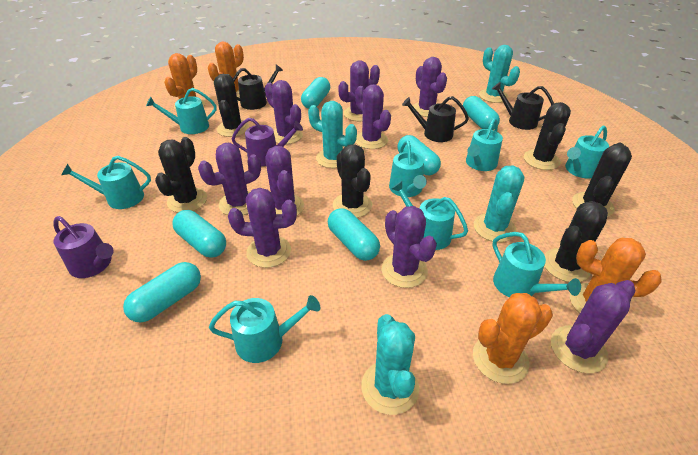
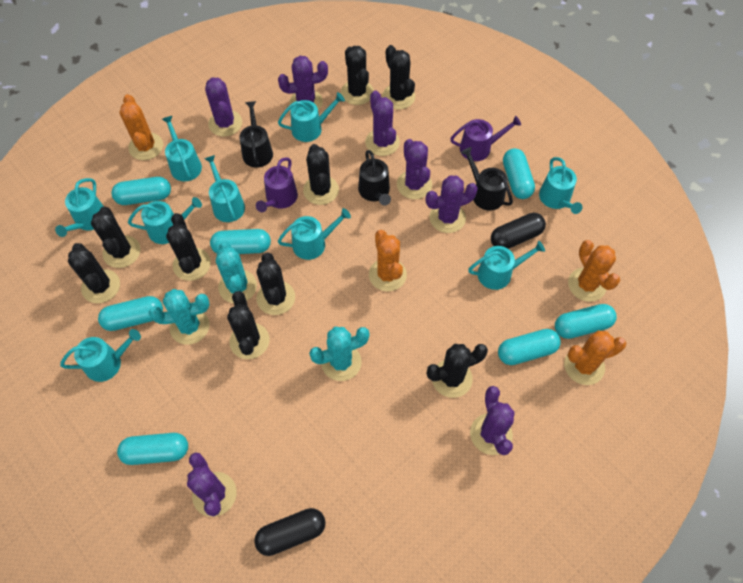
black cactus: 6 -> 9
black capsule: 0 -> 2
purple cactus: 9 -> 7
turquoise cactus: 4 -> 3
turquoise capsule: 6 -> 7
turquoise watering can: 8 -> 9

